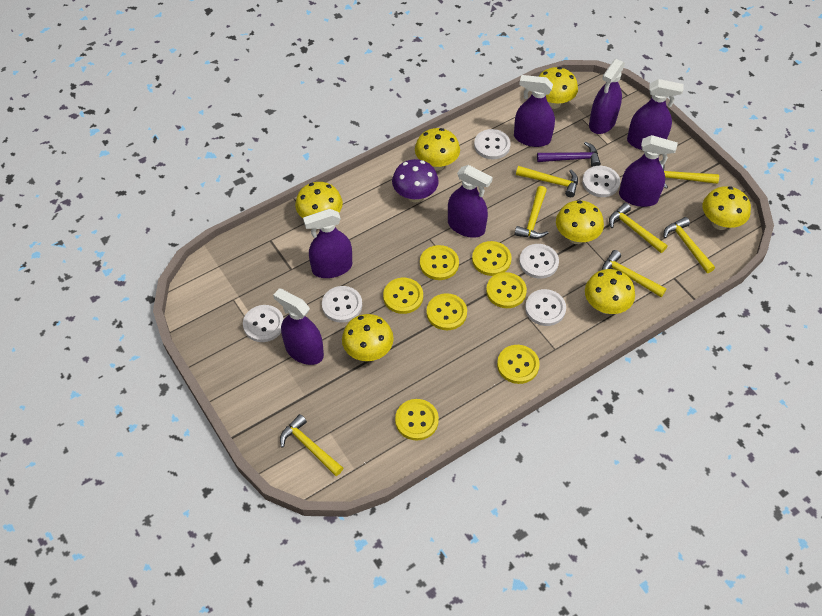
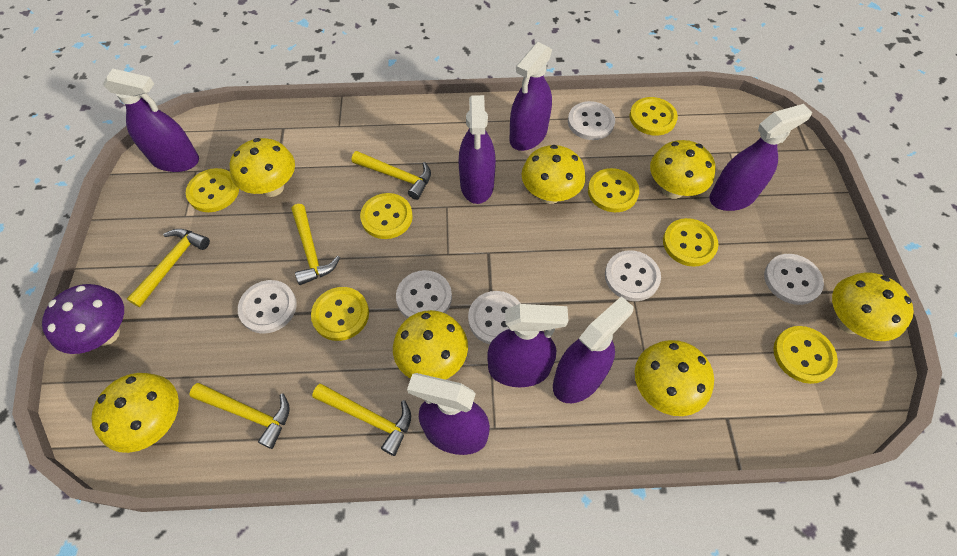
purple hammer: 1 -> 0
yellow hammer: 7 -> 5

